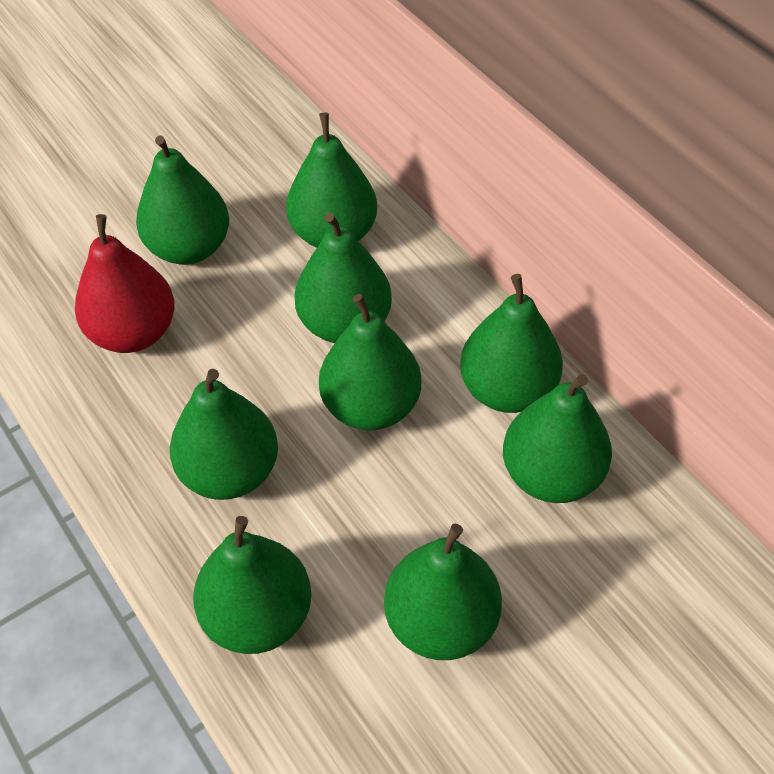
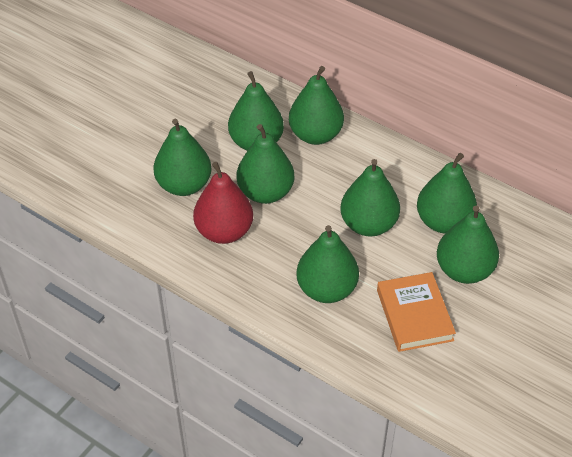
green pear: 9 -> 8
orange book: 0 -> 1

